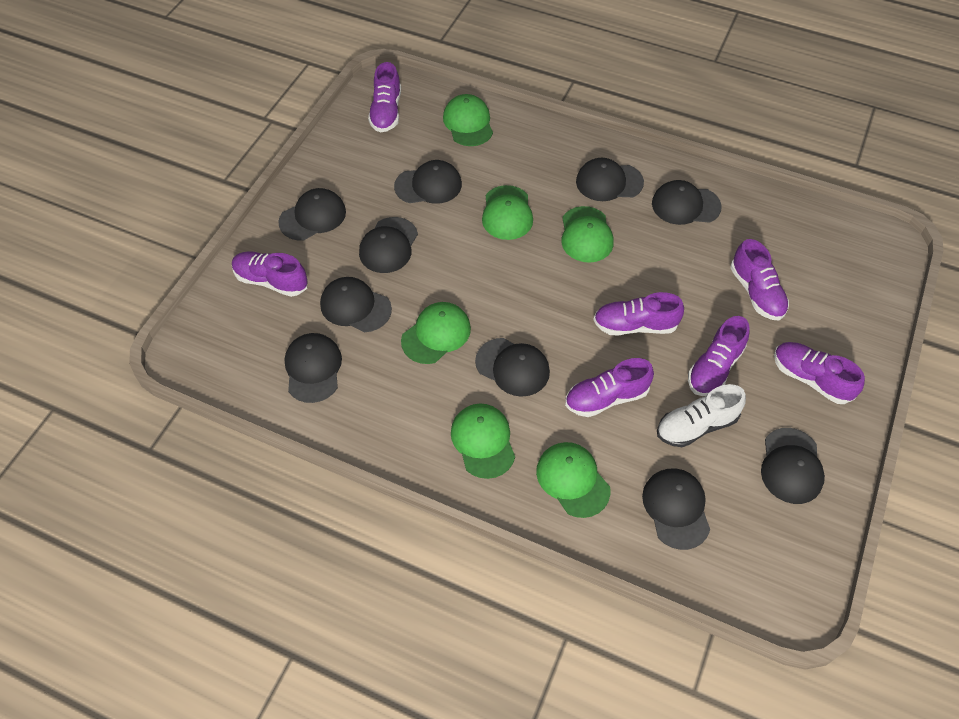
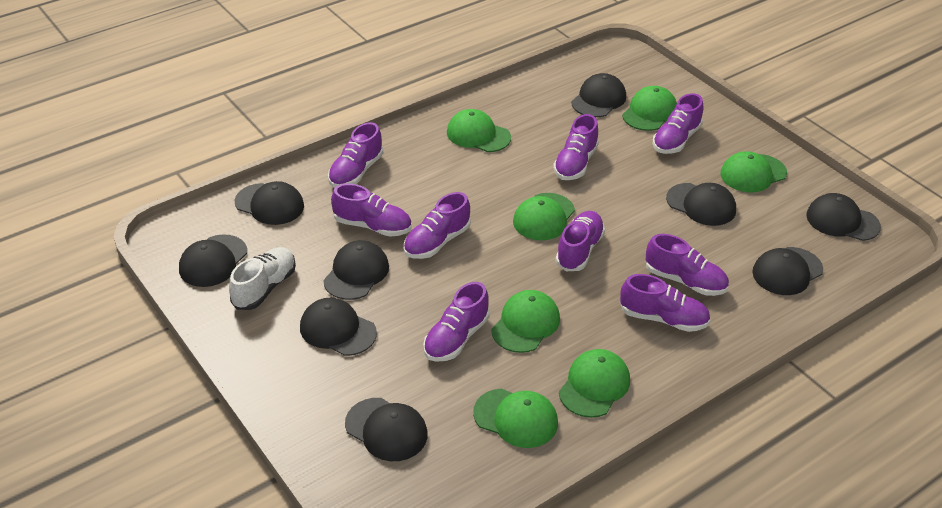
black cap: 10 -> 9
green cap: 6 -> 7
purple shoe: 7 -> 9

